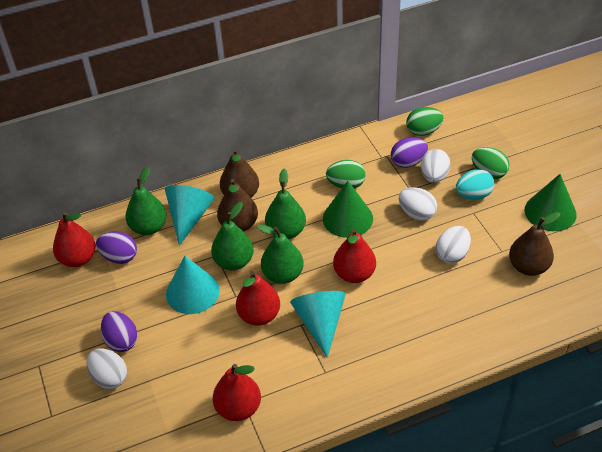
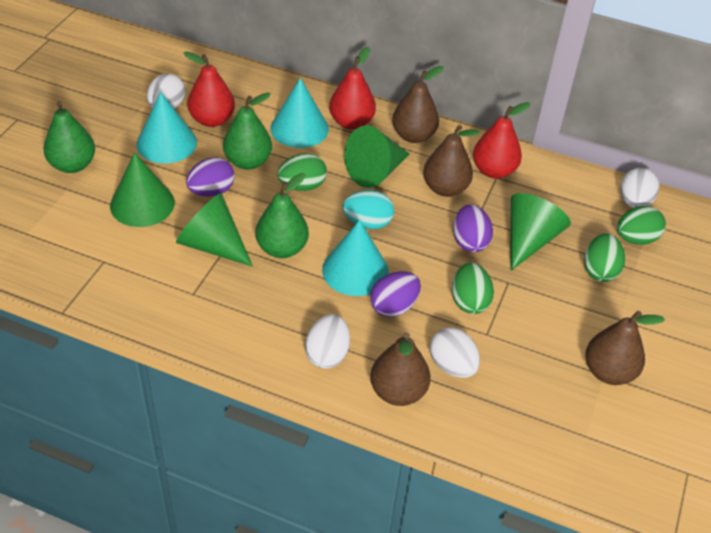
brown pear: 3 -> 4
green cone: 2 -> 4
green egg: 3 -> 4
green pear: 4 -> 3
red pear: 4 -> 3

